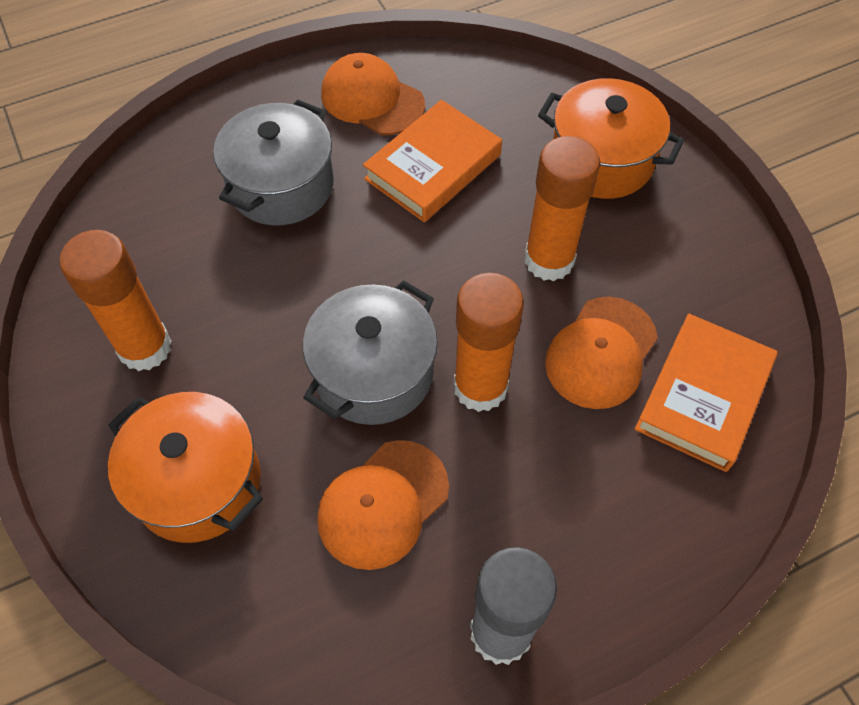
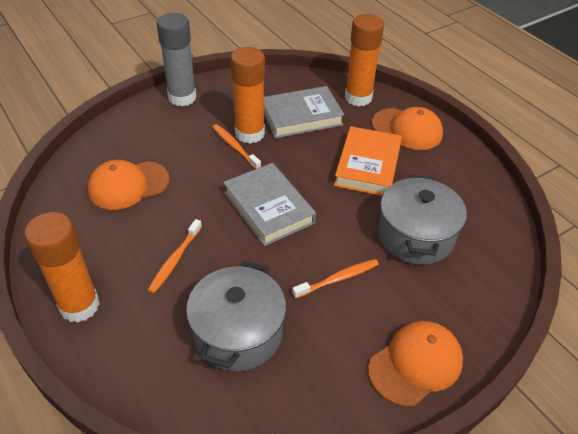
grey book: 0 -> 2
orange book: 2 -> 1
orange pot: 2 -> 0
orange toothbrush: 0 -> 3

